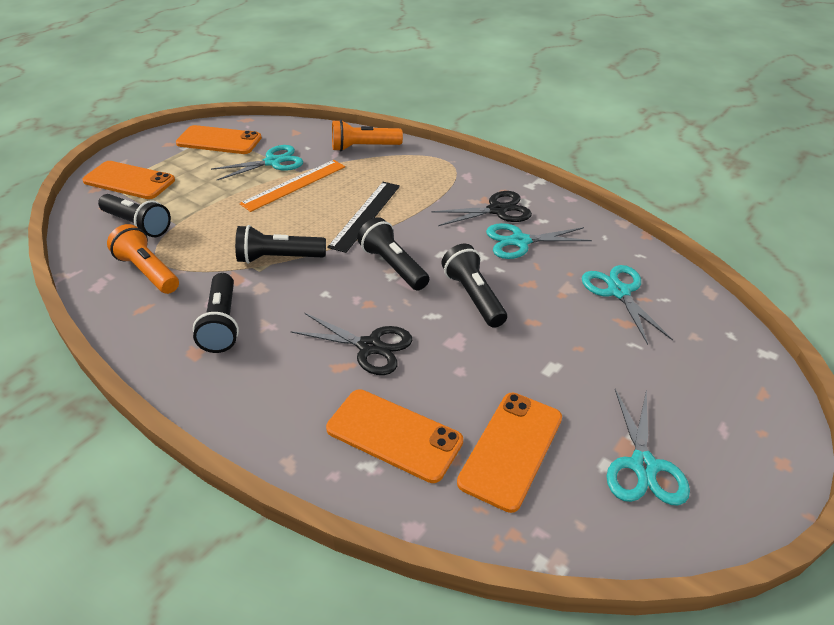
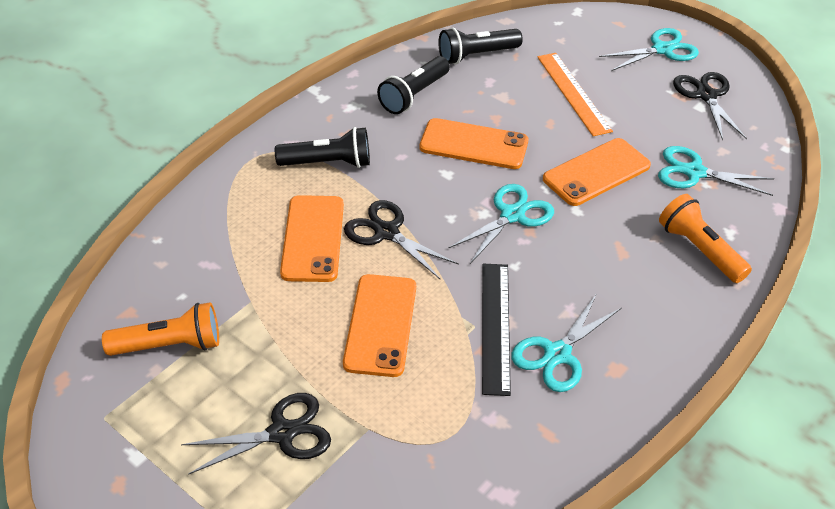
black flashlight: 5 -> 3
black scissors: 2 -> 3

